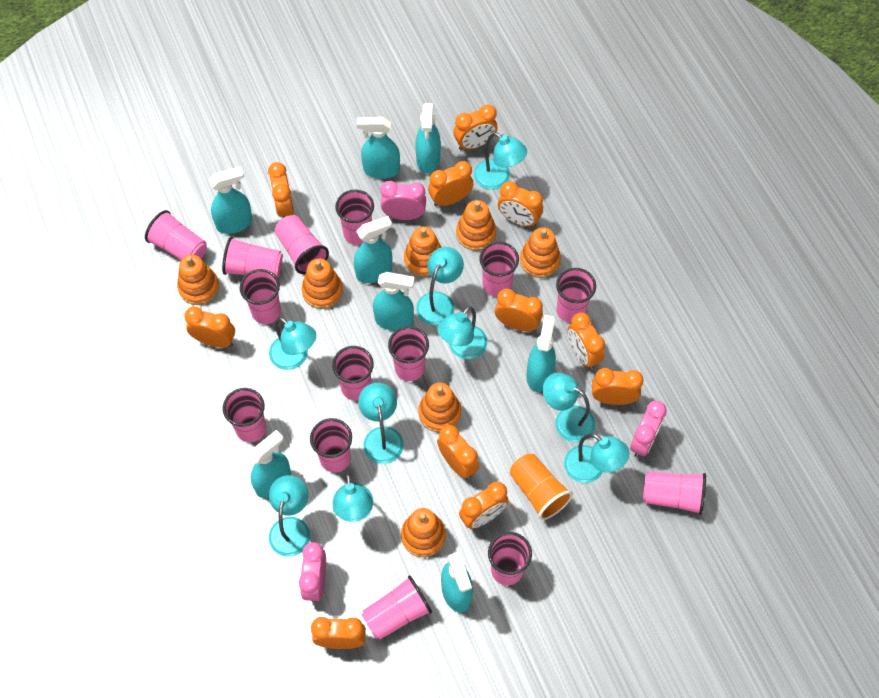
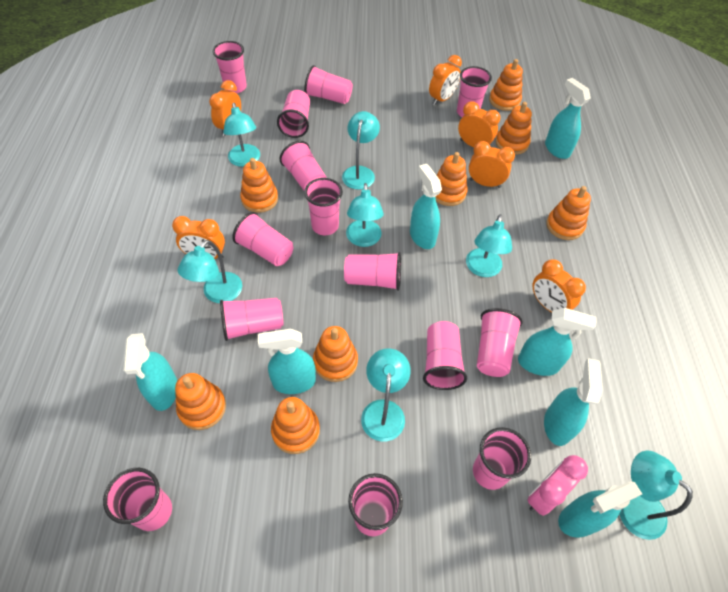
orange clock: 11 -> 6
orange cup: 1 -> 0
orange stacking toy: 7 -> 8
pink clock: 3 -> 1
turquoise lamp: 9 -> 7
turquoise spray bottle: 8 -> 7

